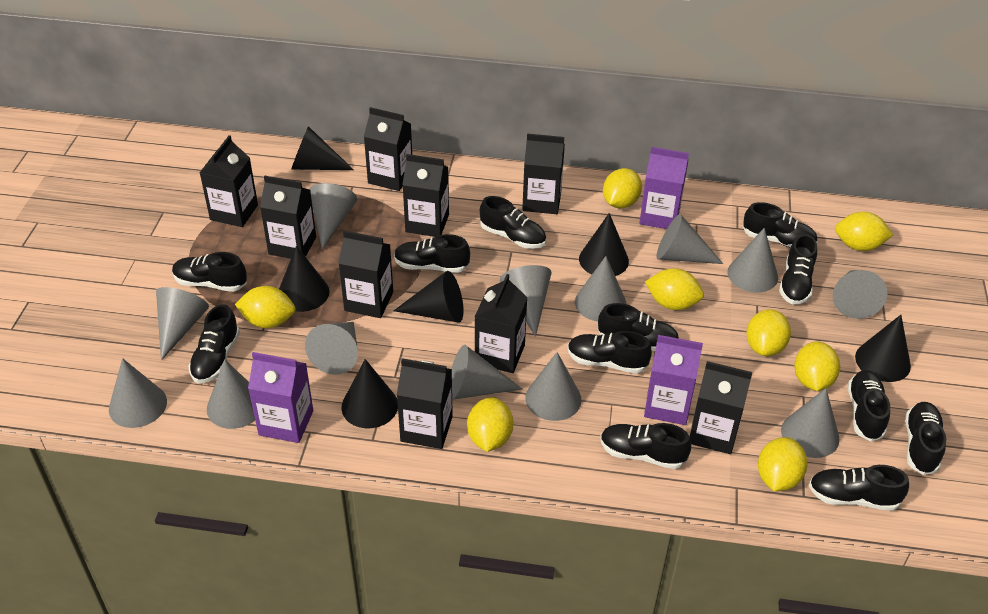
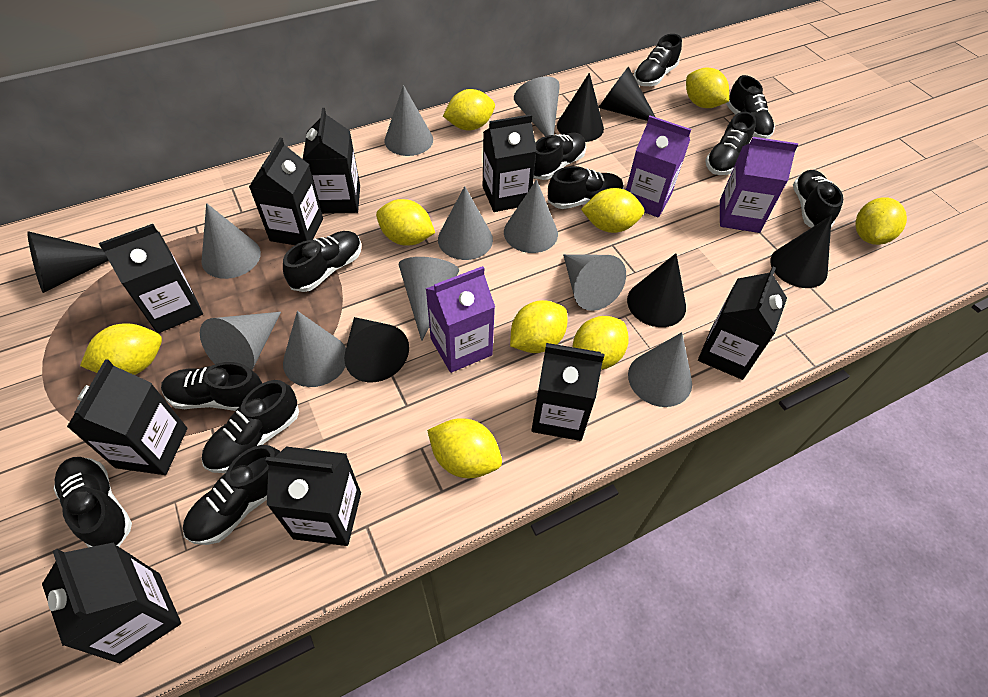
black shoe: 12 -> 11
grey cone: 13 -> 10
yellow lemon: 8 -> 9

